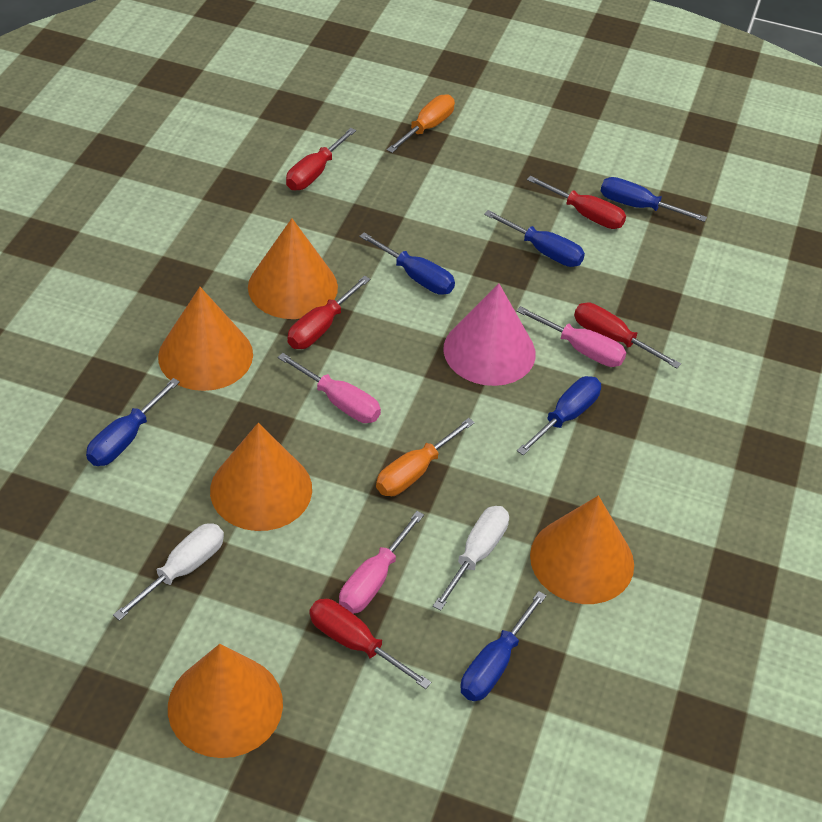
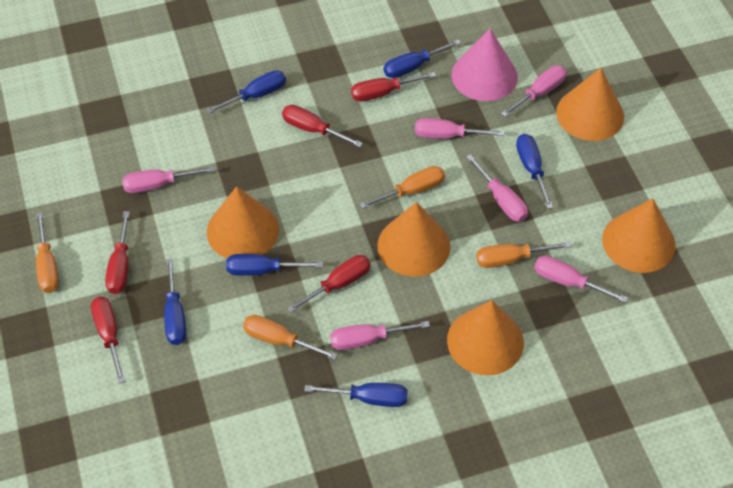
orange screwdriver: 2 -> 4
pink screwdriver: 3 -> 6
white screwdriver: 2 -> 0

